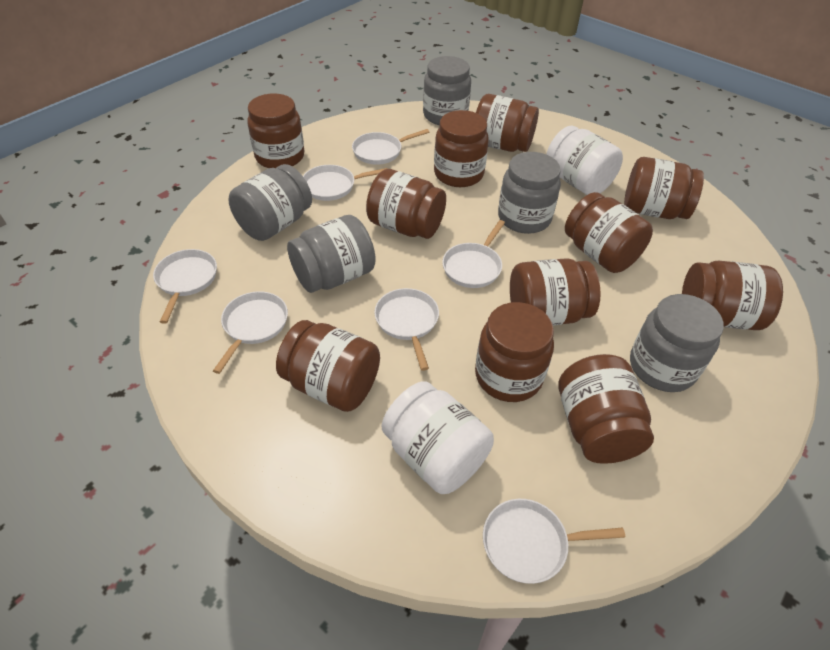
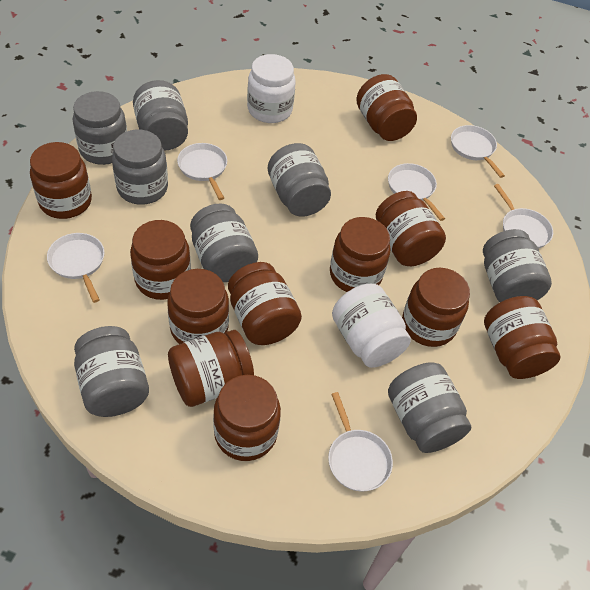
grey jar: 5 -> 8
white pan: 7 -> 6

